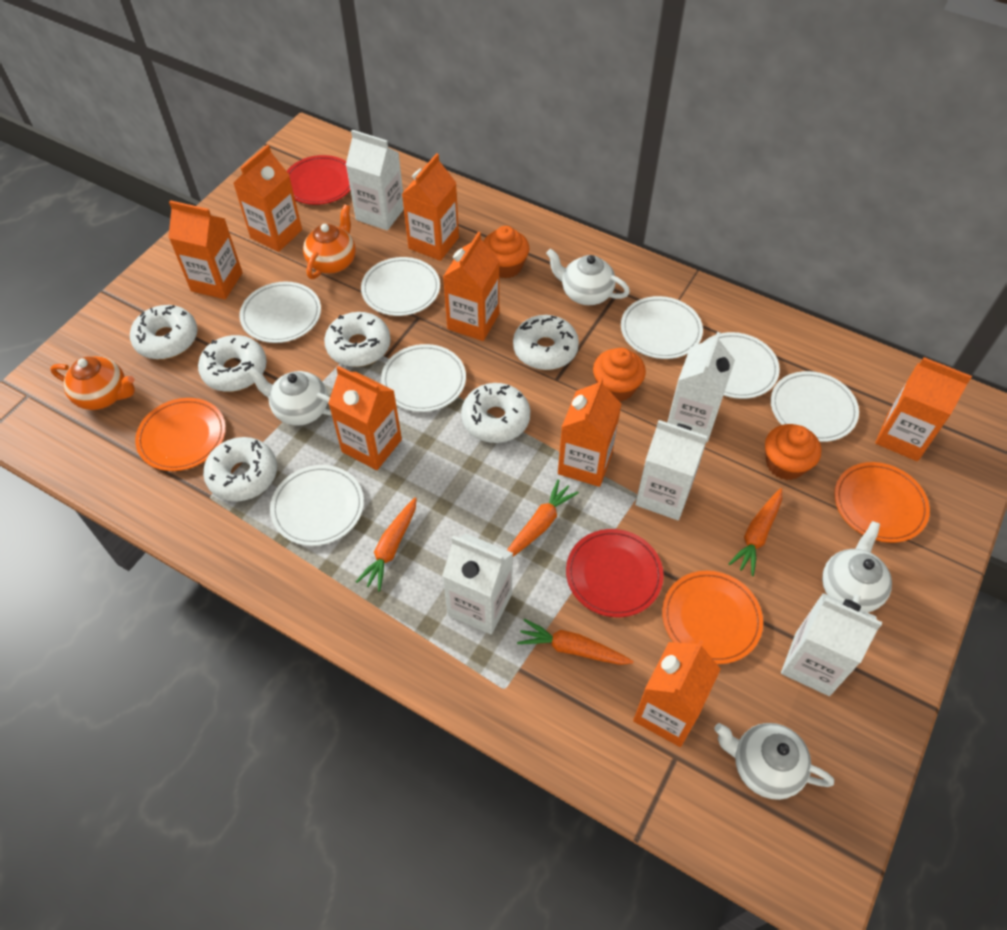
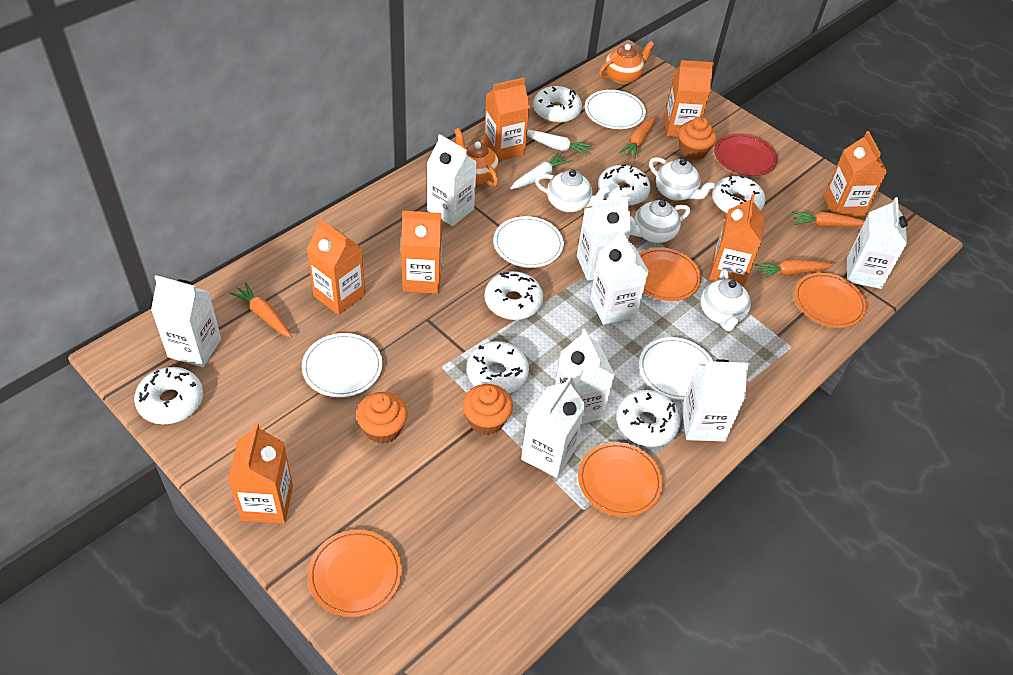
orange carton: 8 -> 7
orange plate: 3 -> 4
red plate: 2 -> 1
white carrot: 0 -> 2
white carton: 5 -> 8
white donut: 6 -> 7
white plate: 7 -> 4

